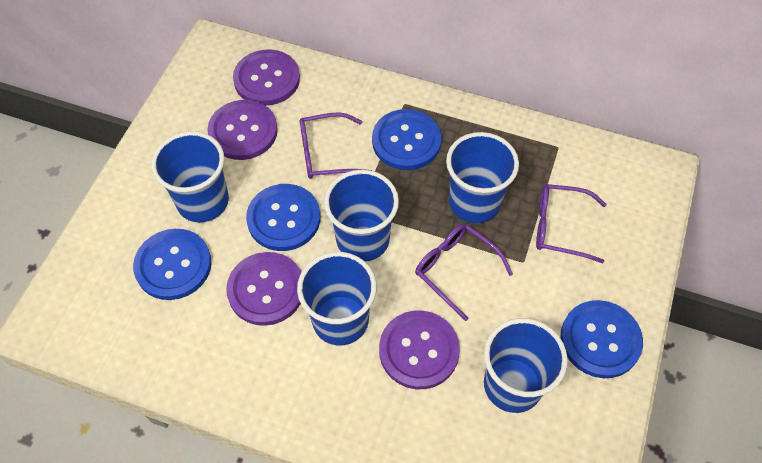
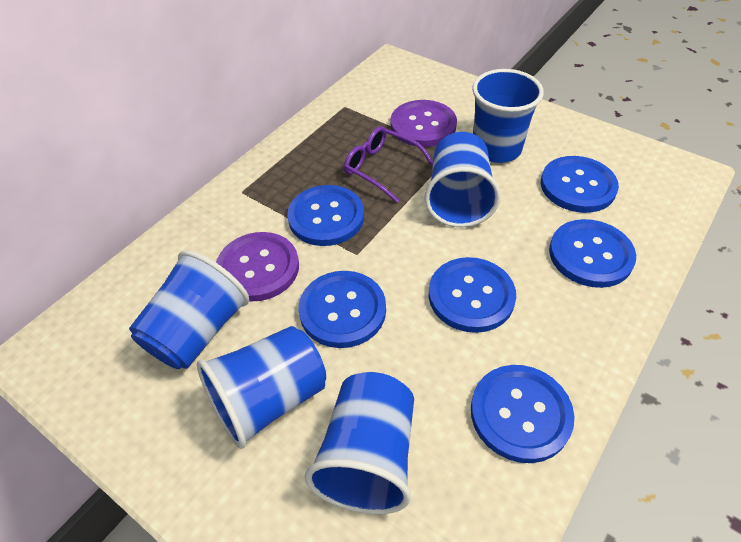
blue button: 4 -> 6
purple button: 4 -> 2
purple glasses: 3 -> 1

